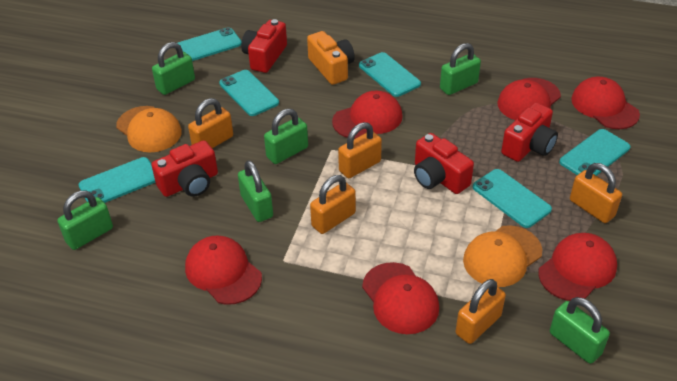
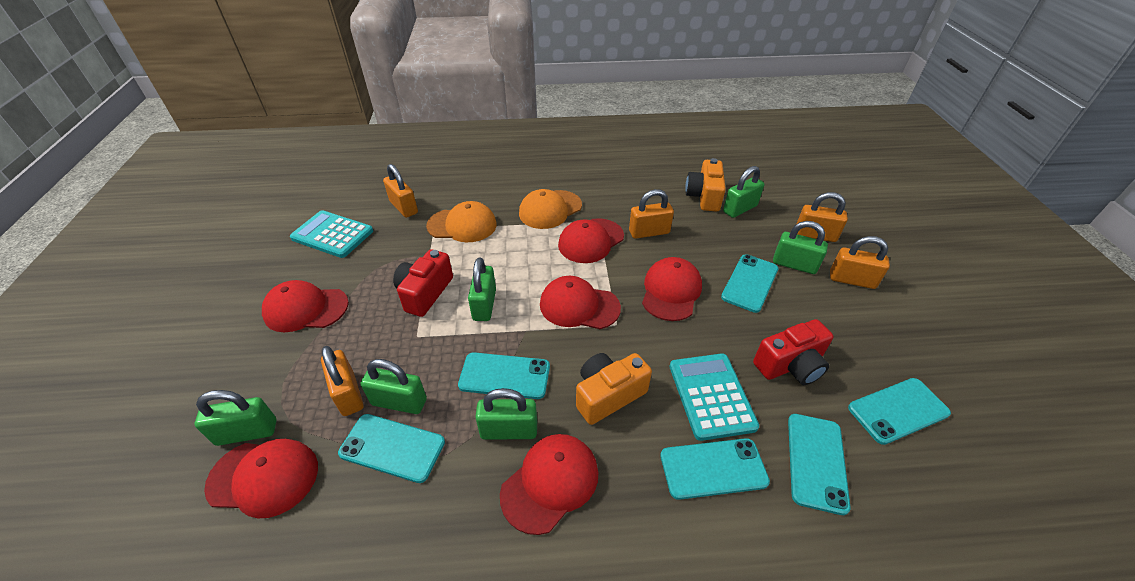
orange camera: 1 -> 2
red camera: 4 -> 2
turquoise calculator: 0 -> 2

